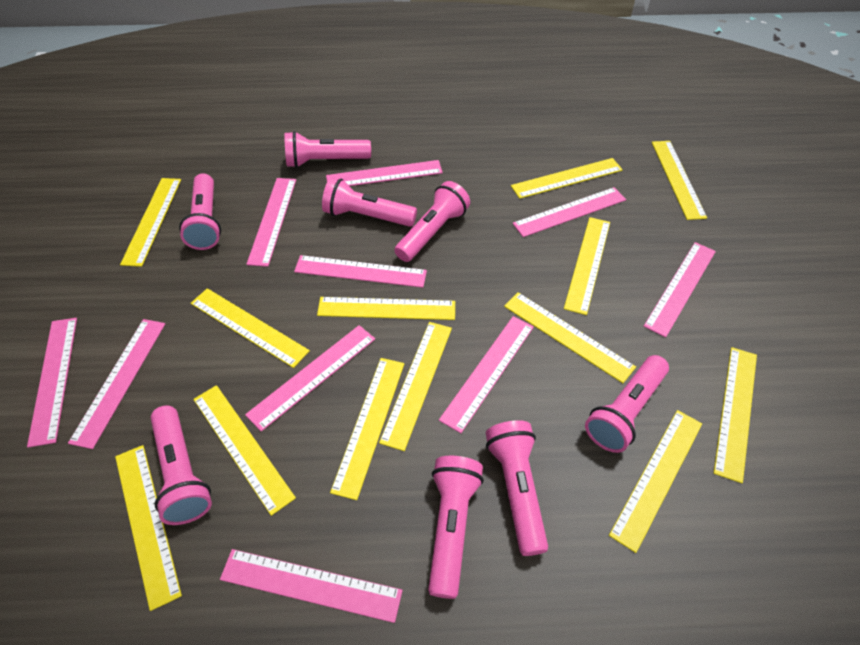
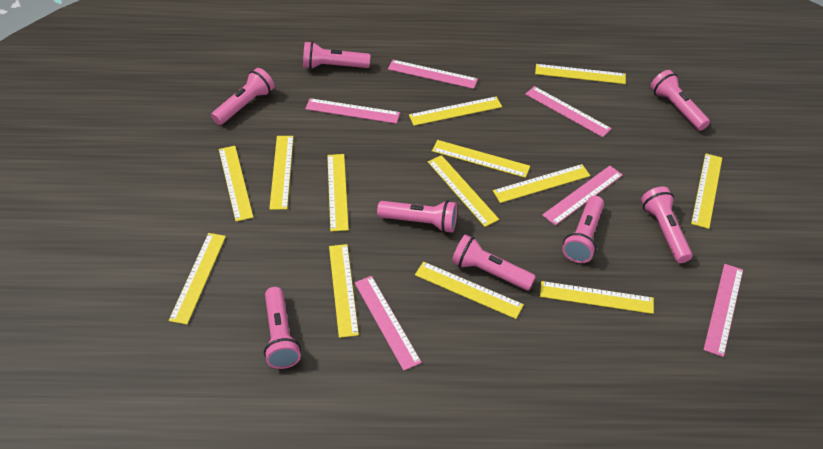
pink ruler: 10 -> 6

